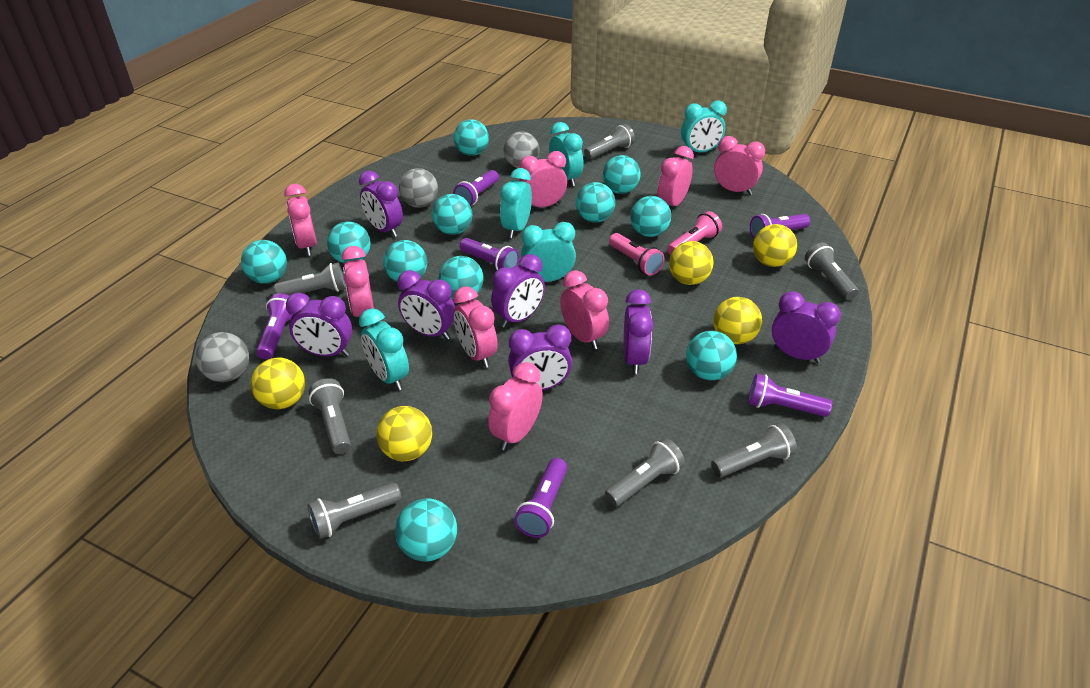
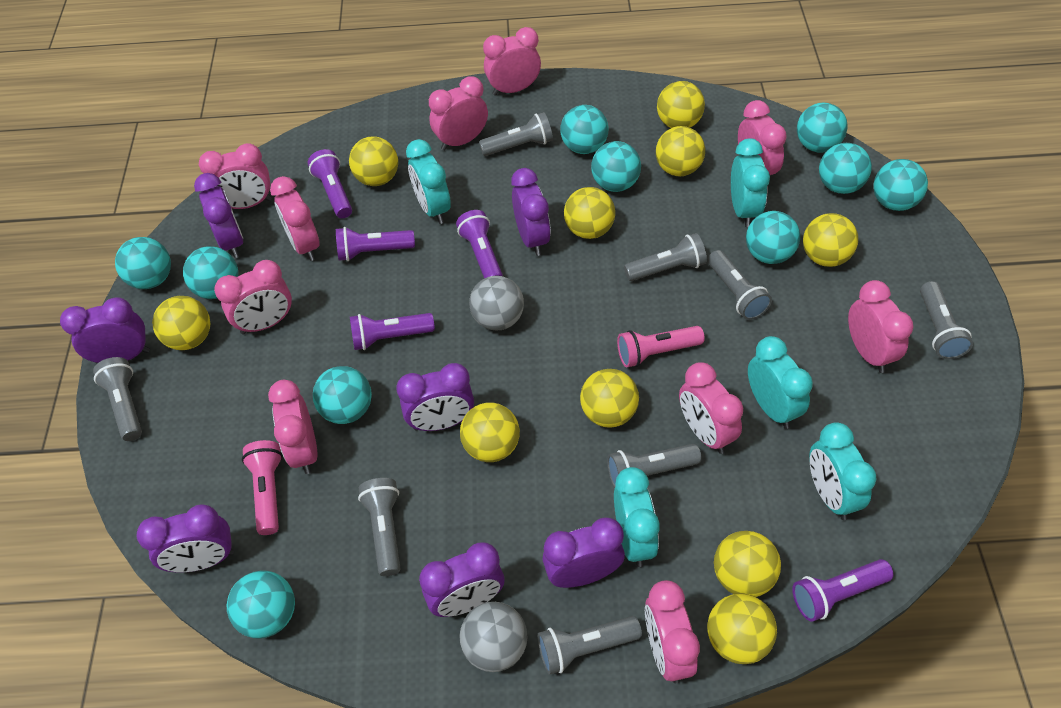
grey ball: 3 -> 2
grey flashlight: 7 -> 8
pink clock: 8 -> 10
purple flashlight: 6 -> 5
turquoise ball: 11 -> 10
yellow ball: 5 -> 10

